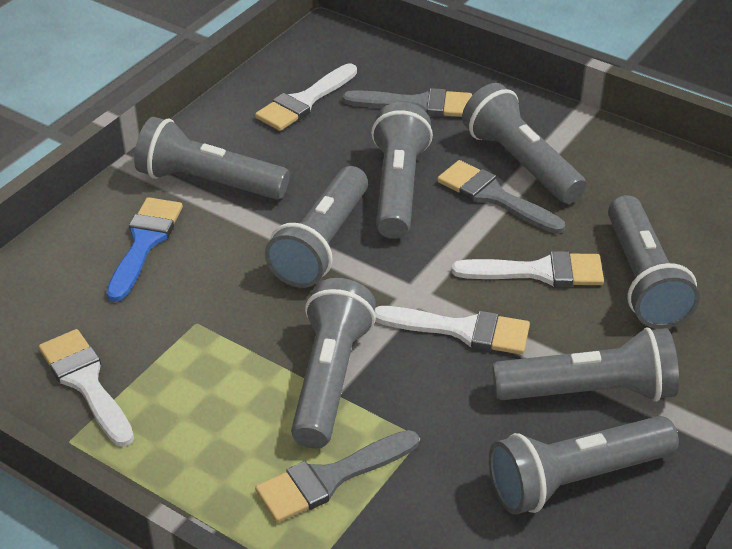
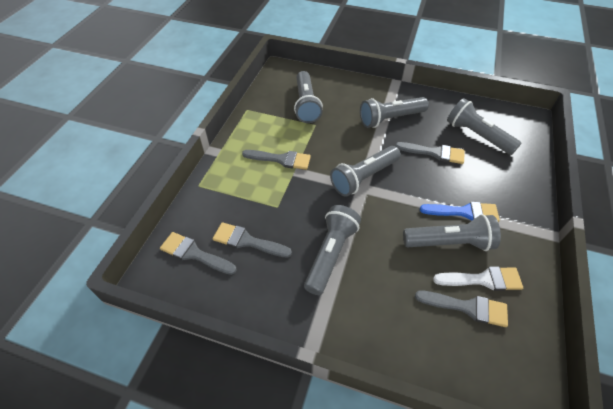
grey brush: 3 -> 5
grey flashlight: 8 -> 6
white brush: 4 -> 1

